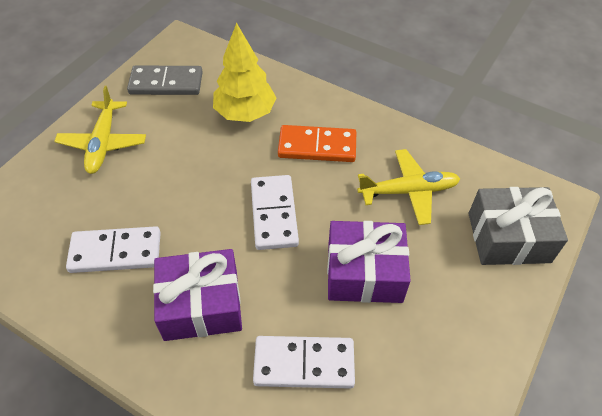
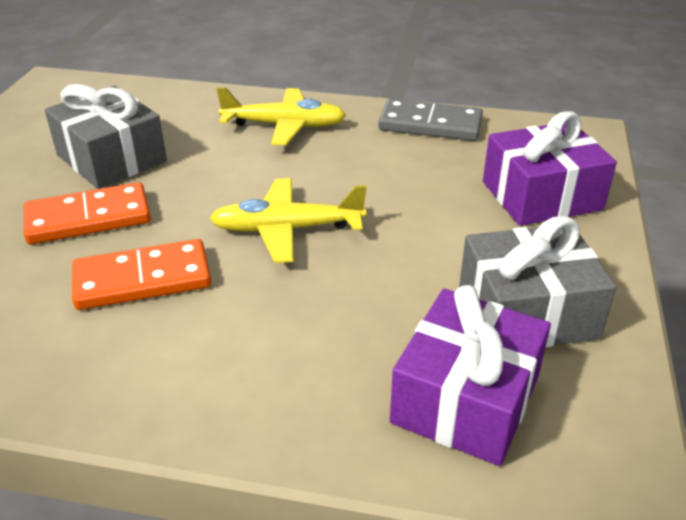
grey gift: 1 -> 2
orange domino: 1 -> 2
white domino: 3 -> 0
yellow tree: 1 -> 0

